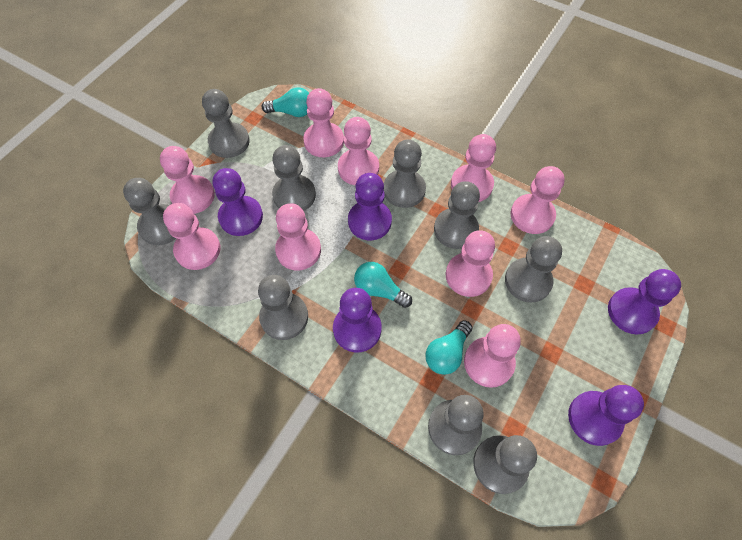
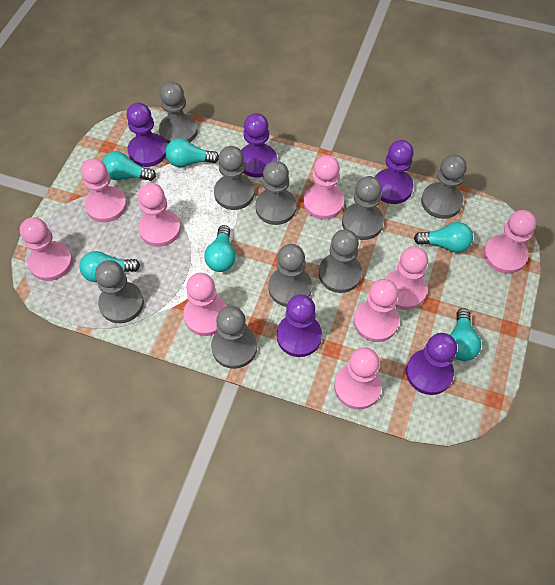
turquoise light bulb: 3 -> 6

